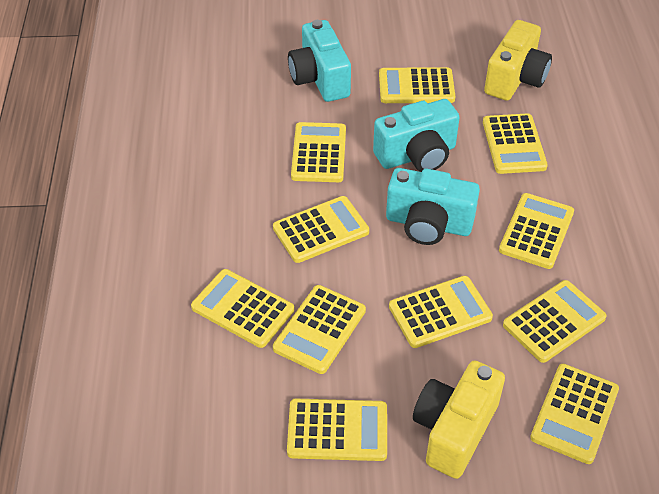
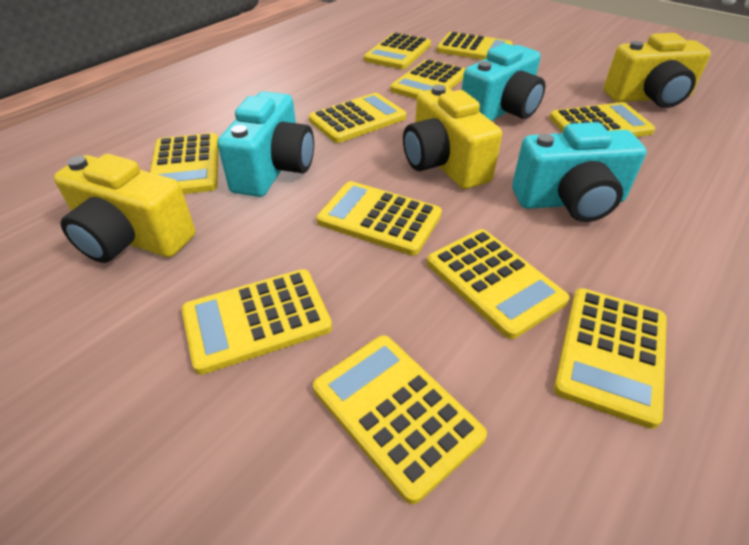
yellow camera: 2 -> 3

